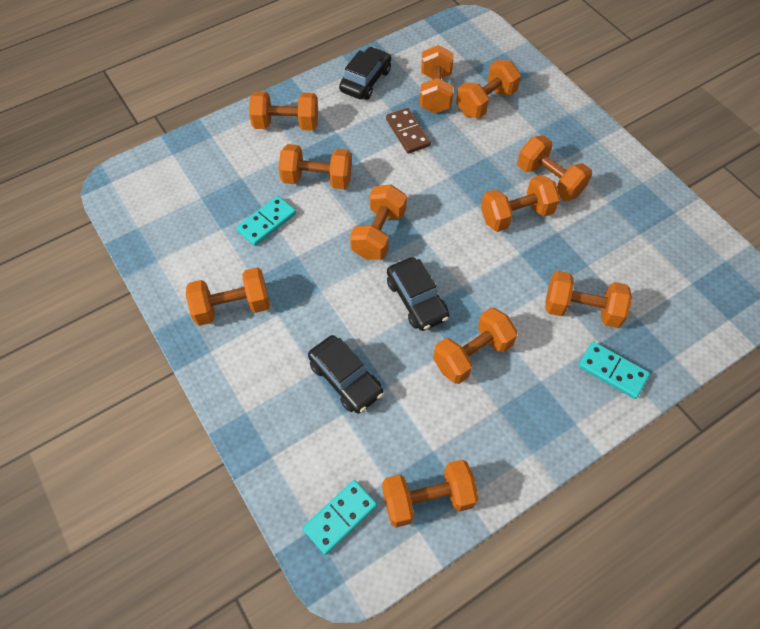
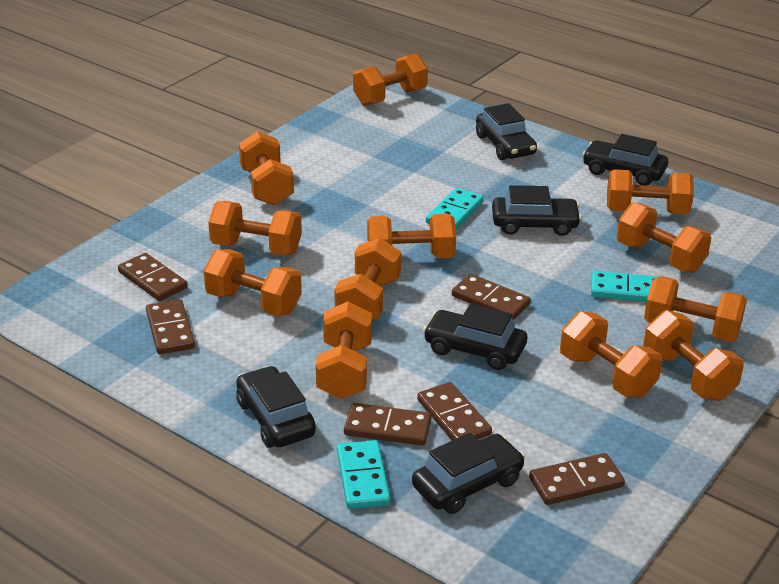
black car: 3 -> 6
brown domino: 1 -> 6
orange dumbbell: 11 -> 12

